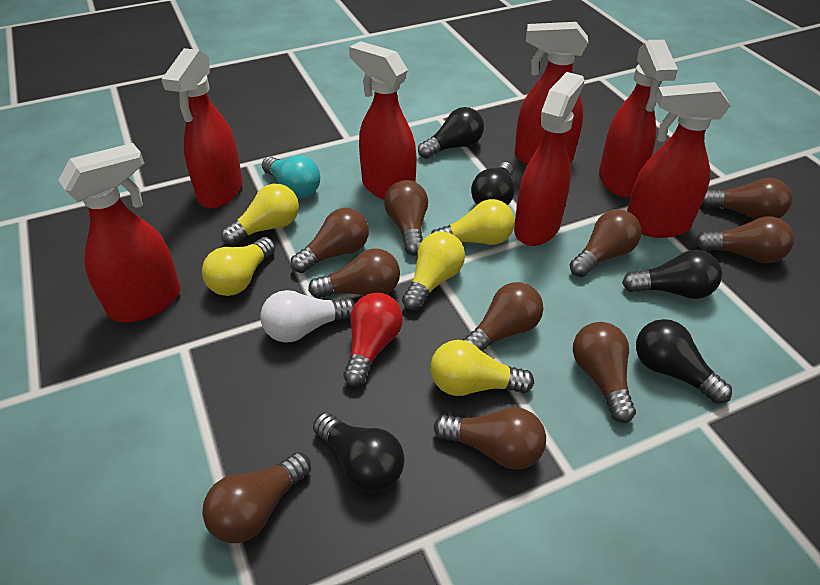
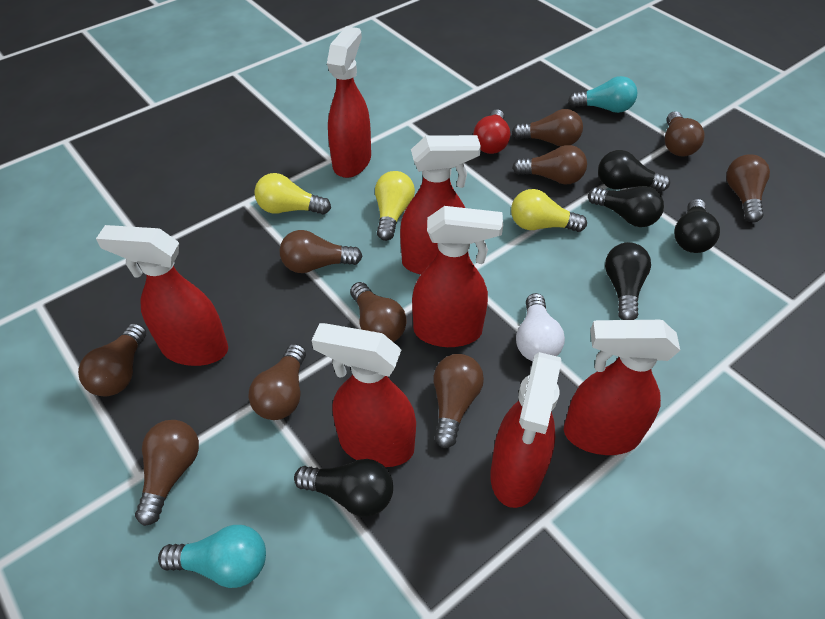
turquoise light bulb: 1 -> 2
yellow light bulb: 5 -> 3

